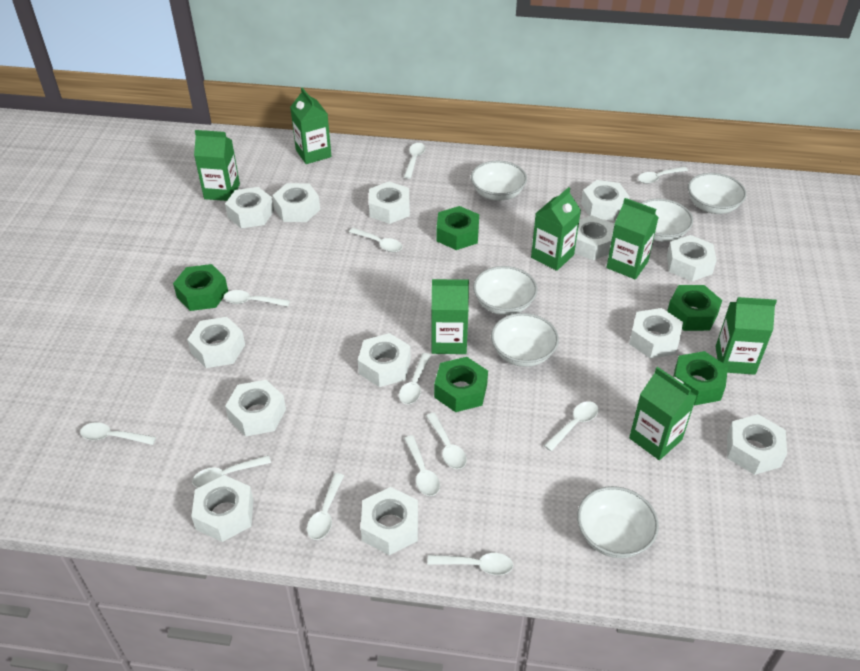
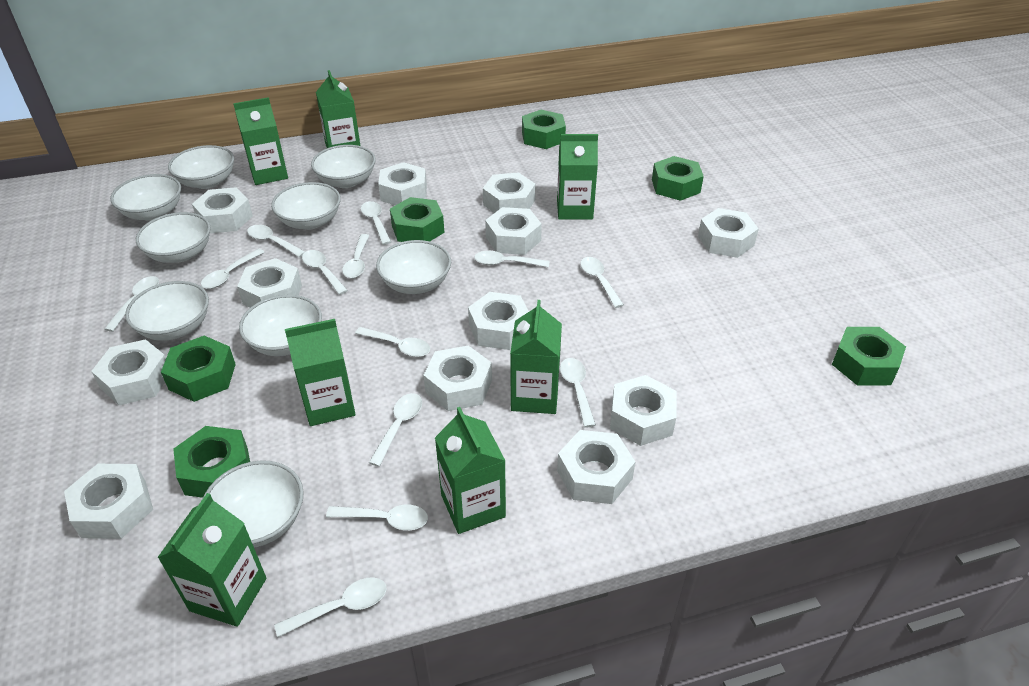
green nut: 5 -> 6
white bowl: 6 -> 9
white nut: 13 -> 12
white spoon: 12 -> 13

